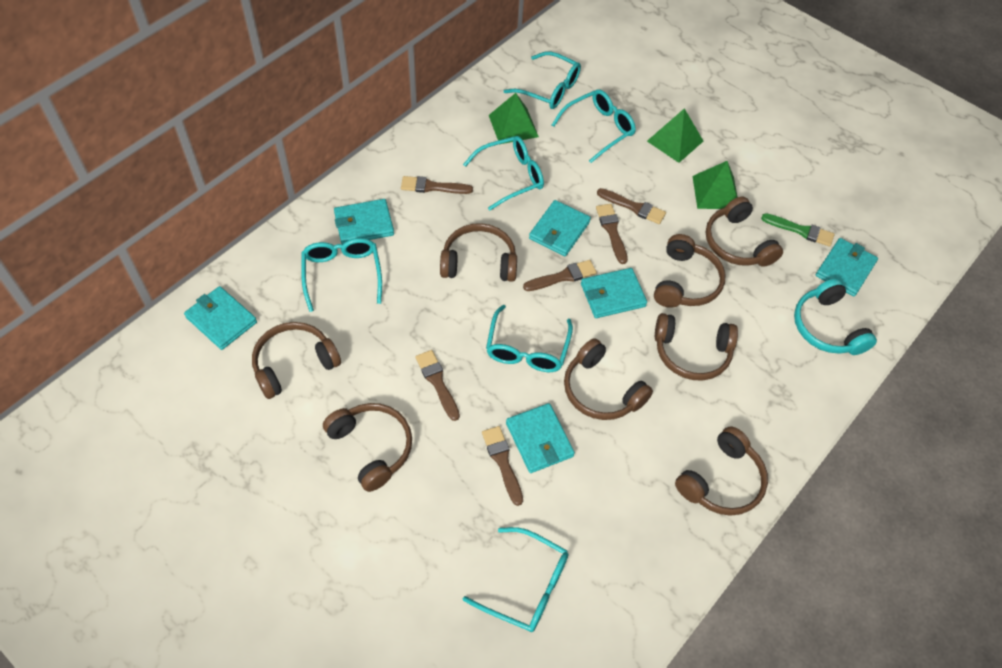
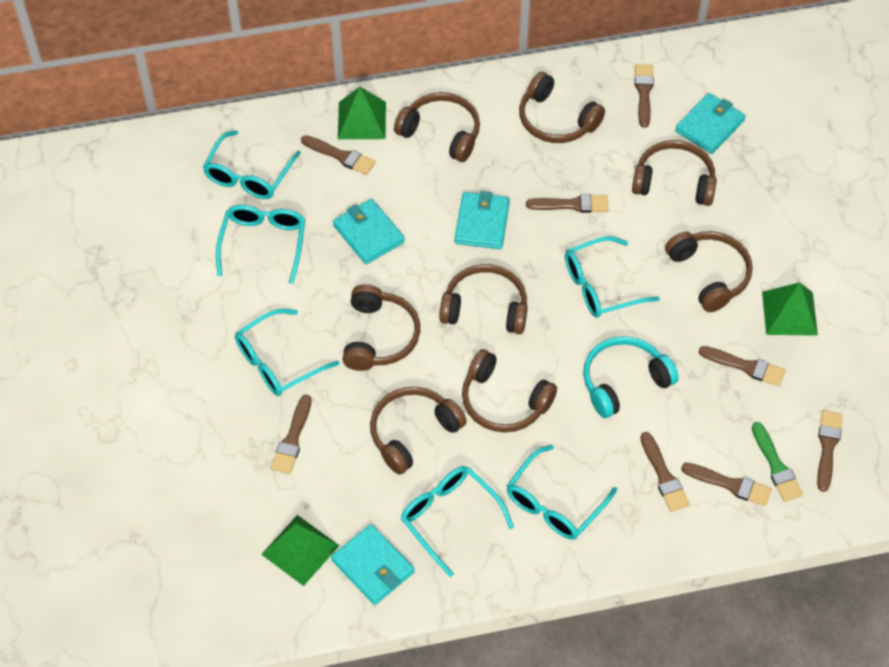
brown brush: 6 -> 8
turquoise wallet: 6 -> 4

